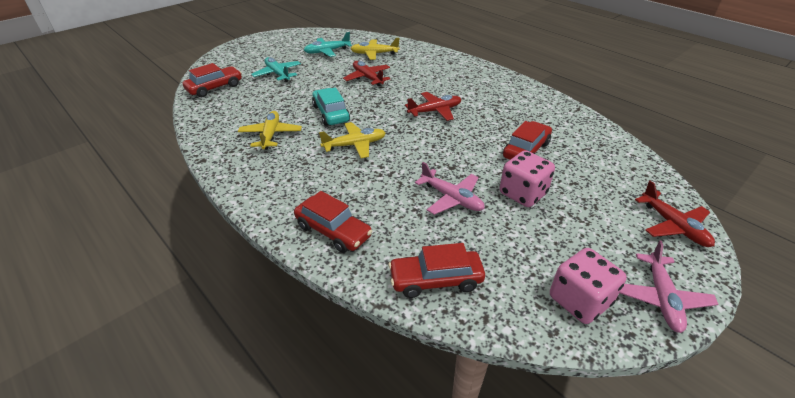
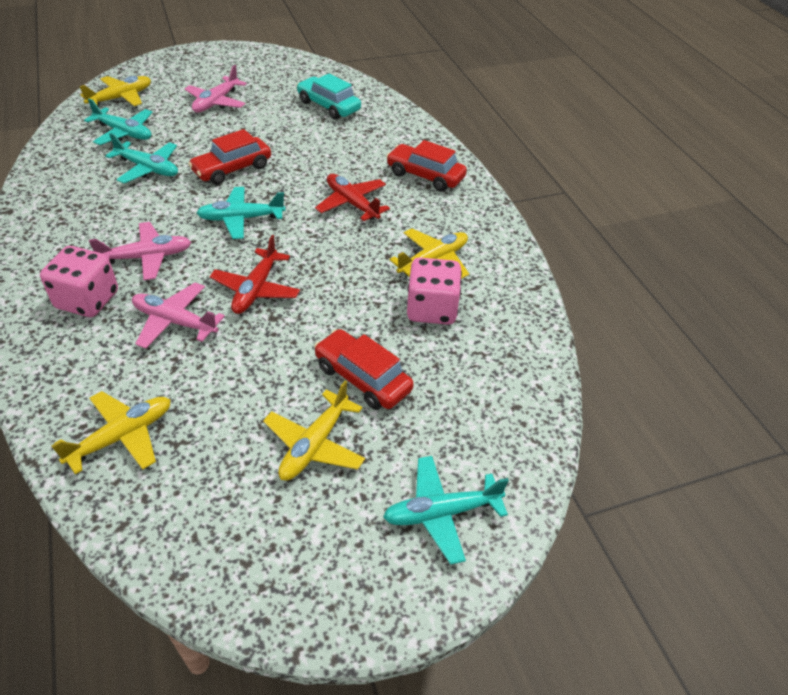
pink plane: 2 -> 3
red car: 4 -> 3
red plane: 3 -> 2
turquoise plane: 2 -> 4
yellow plane: 3 -> 4

